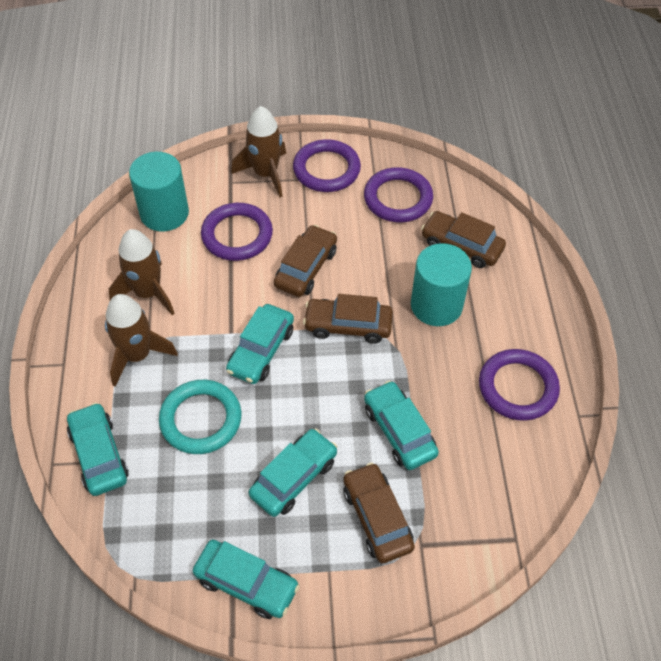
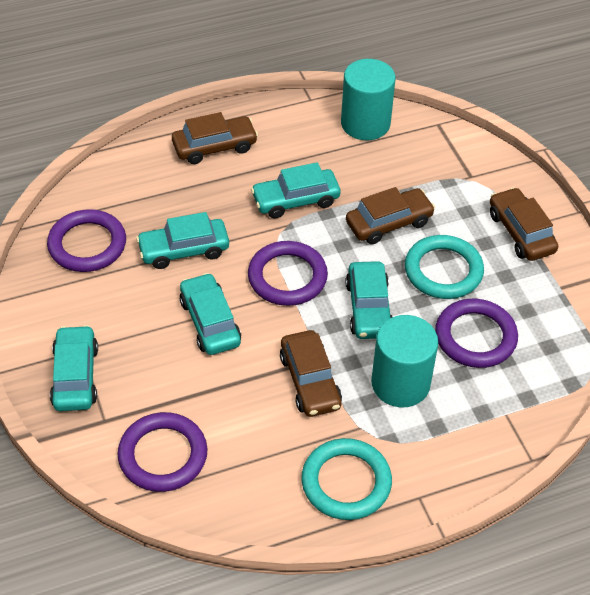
brown rocket: 3 -> 0
turquoise ring: 1 -> 2

